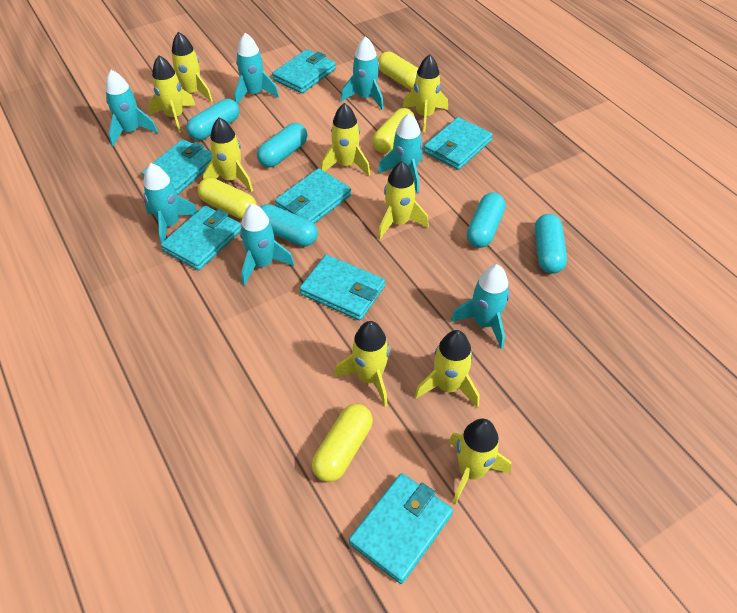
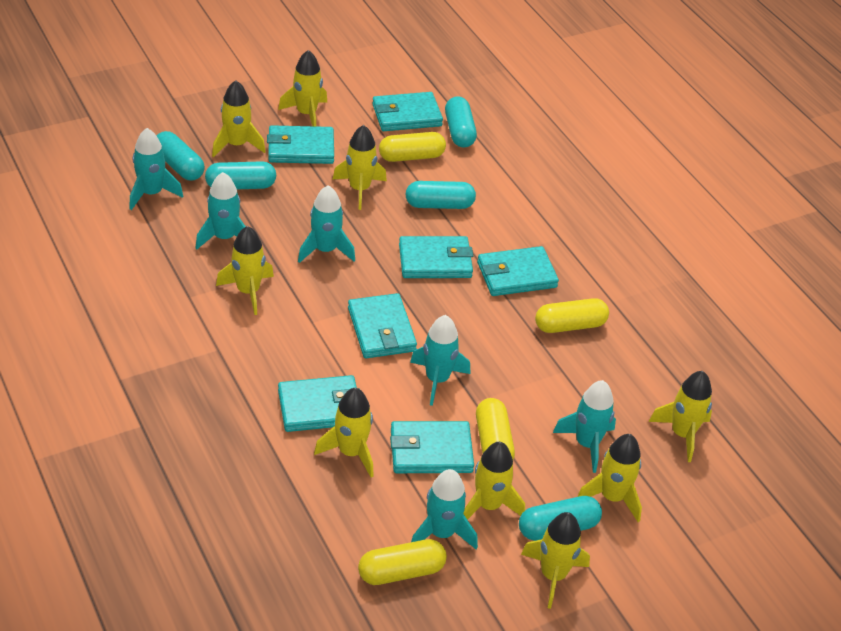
turquoise rocket: 7 -> 6

